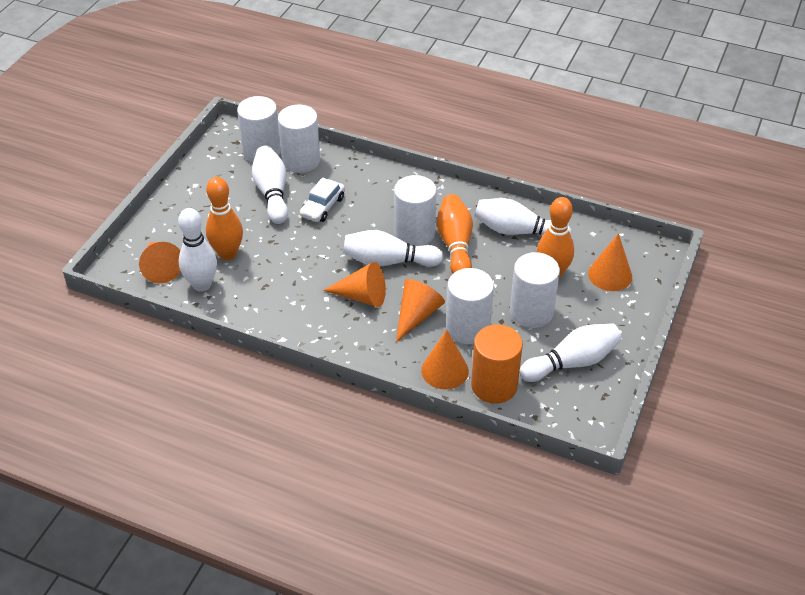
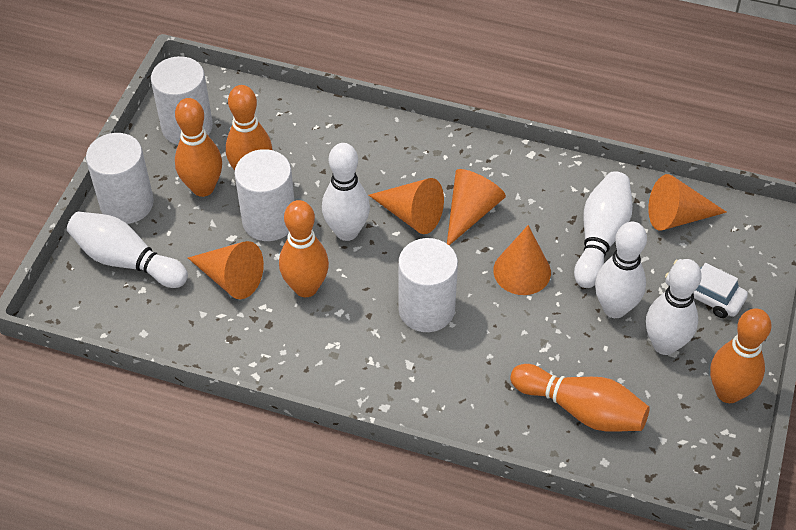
orange bowling pin: 3 -> 5
orange cylinder: 1 -> 0
white cylinder: 5 -> 4

